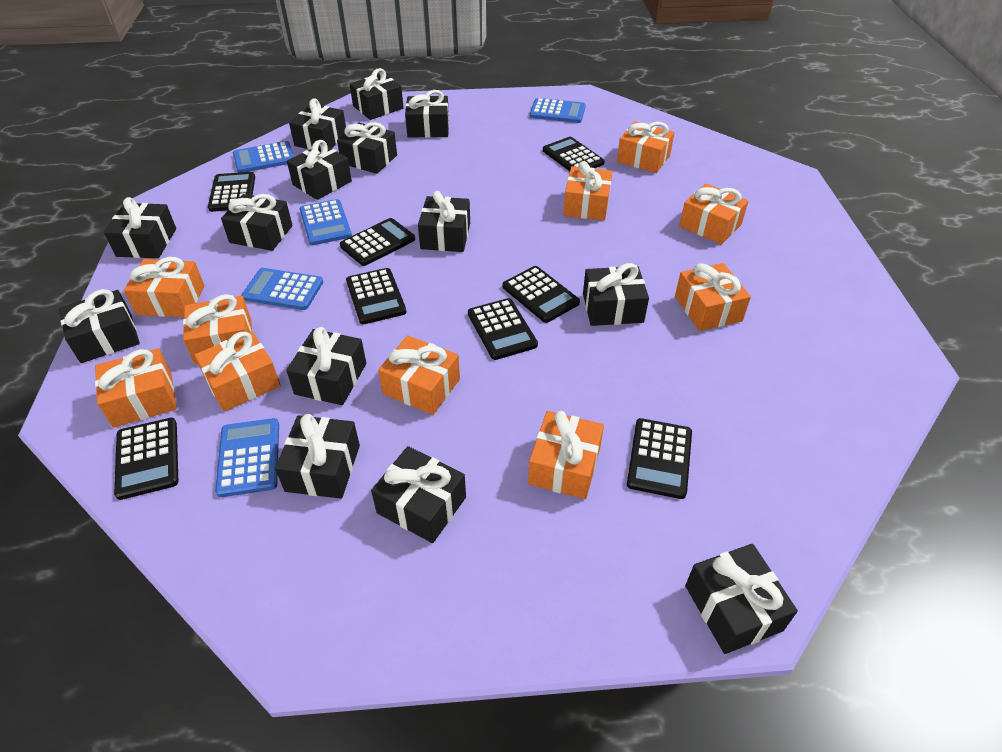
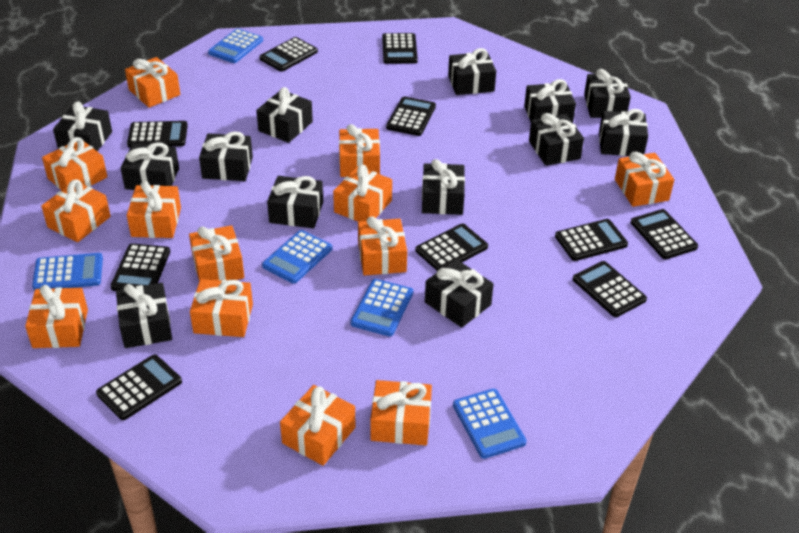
black calculator: 8 -> 10
black gift: 14 -> 13
orange gift: 10 -> 13

